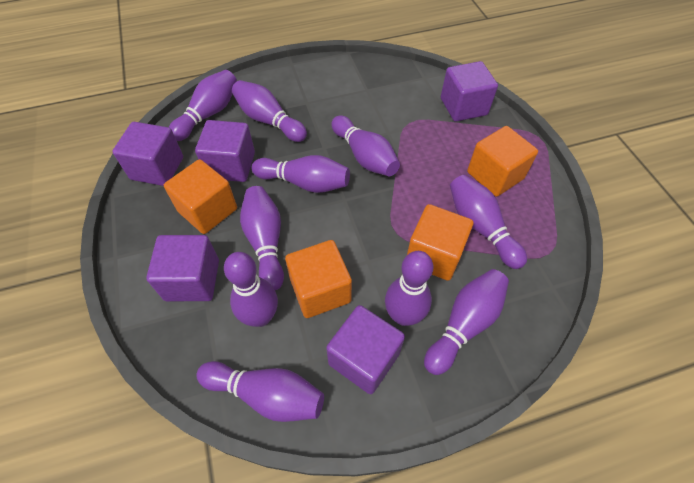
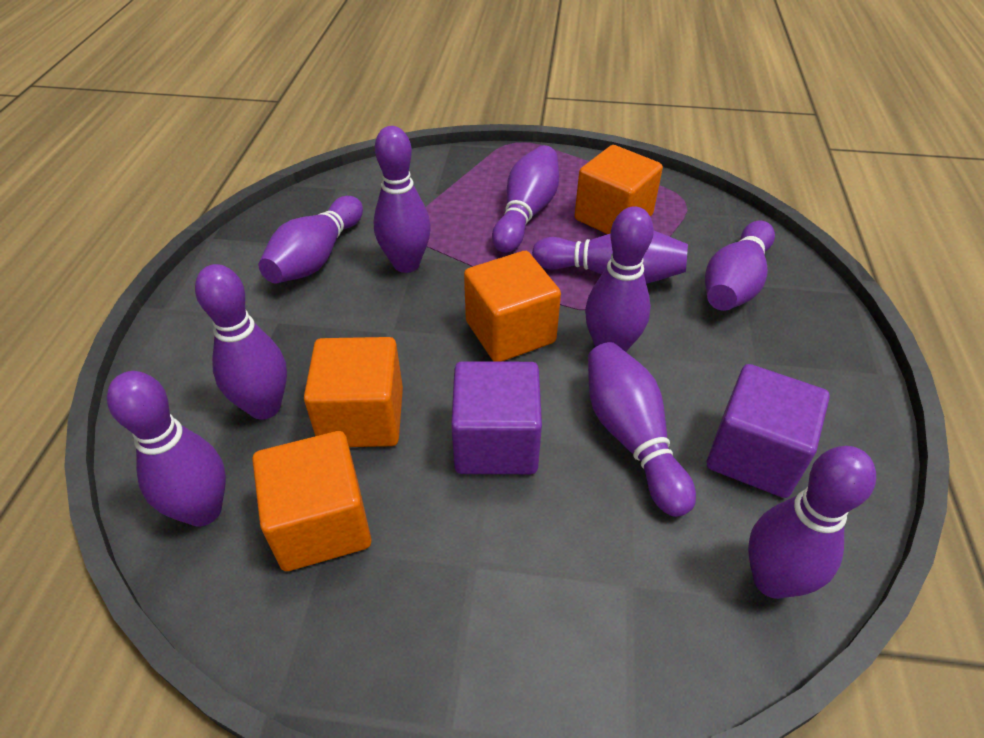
purple cube: 5 -> 2

